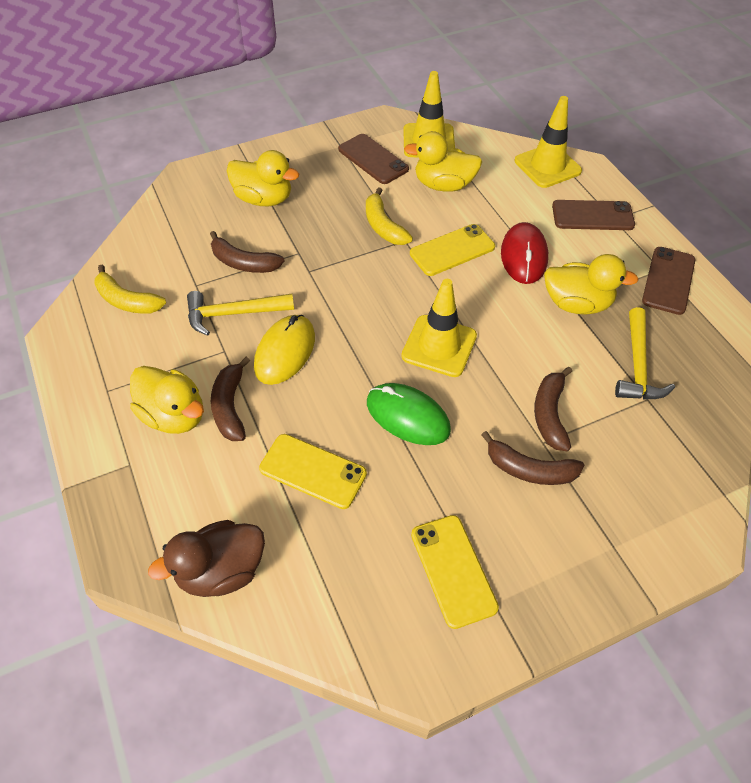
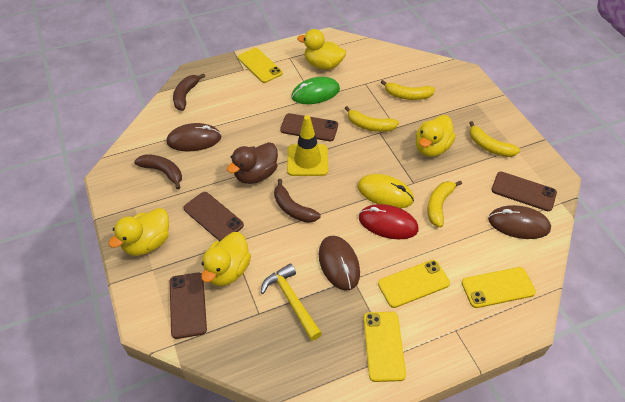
brown banana: 4 -> 3
brown mouse: 0 -> 3
brown phone: 3 -> 4
yellow banana: 2 -> 4
yellow hammer: 2 -> 1
yellow phone: 3 -> 4
yellow traffic cone: 3 -> 1

